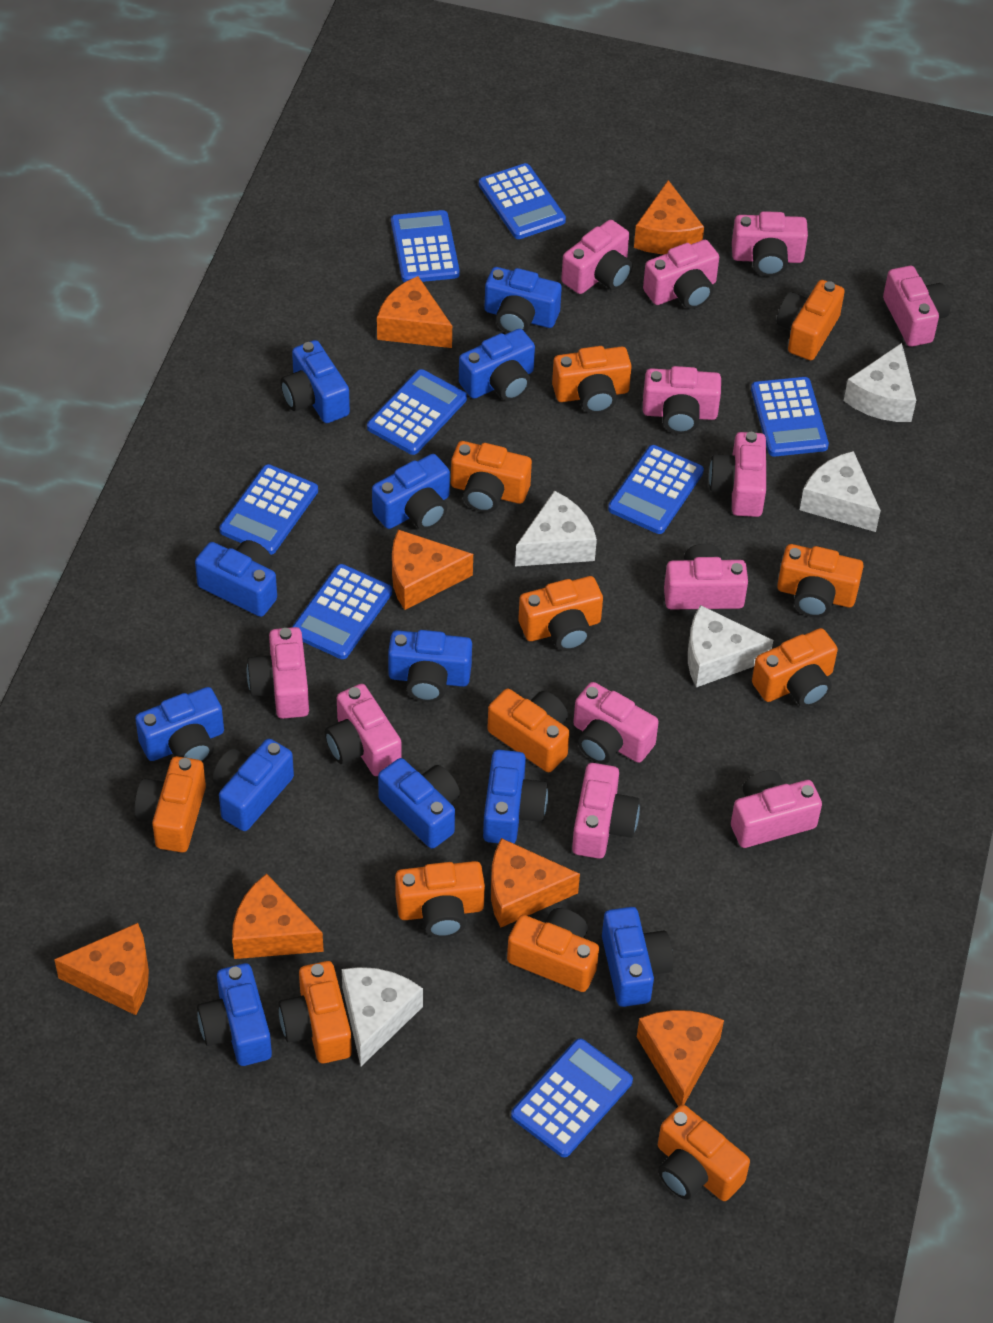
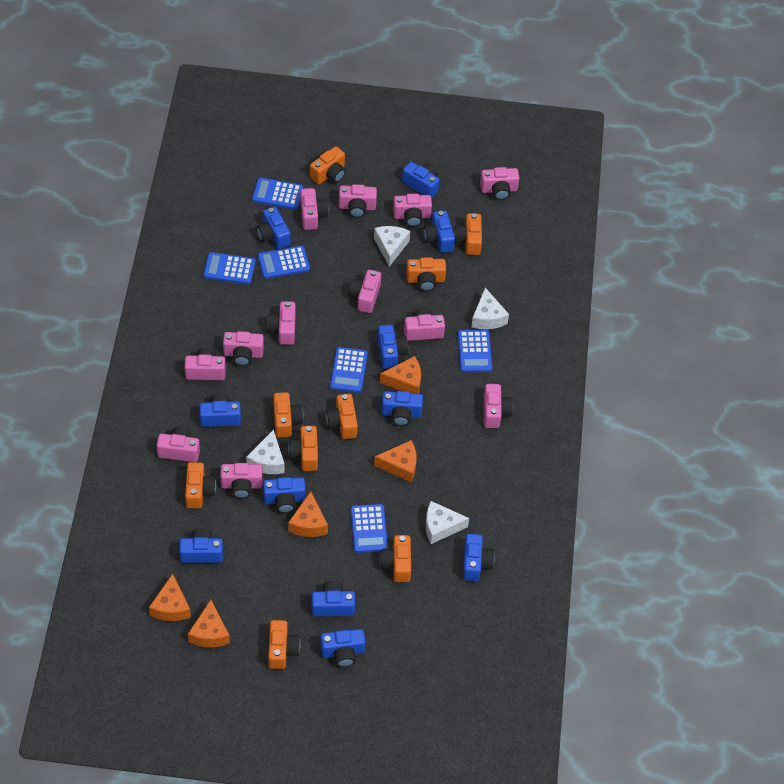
blue calculator: 8 -> 6
blue camera: 12 -> 11
orange camera: 12 -> 9
orange cheese: 7 -> 5
white cheese: 5 -> 4

